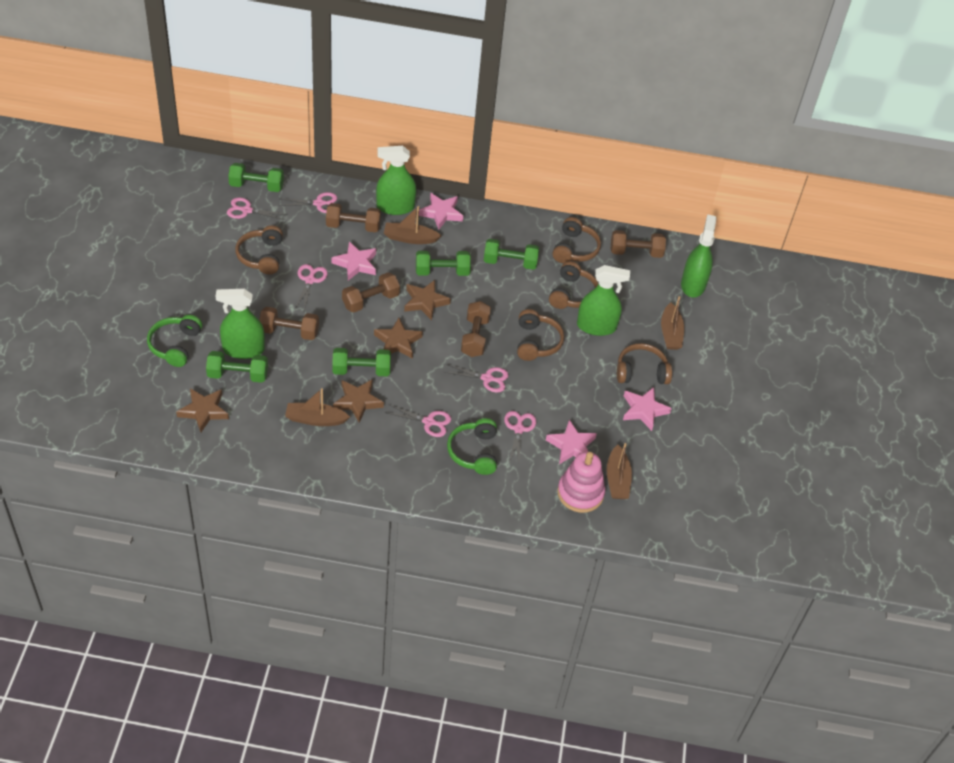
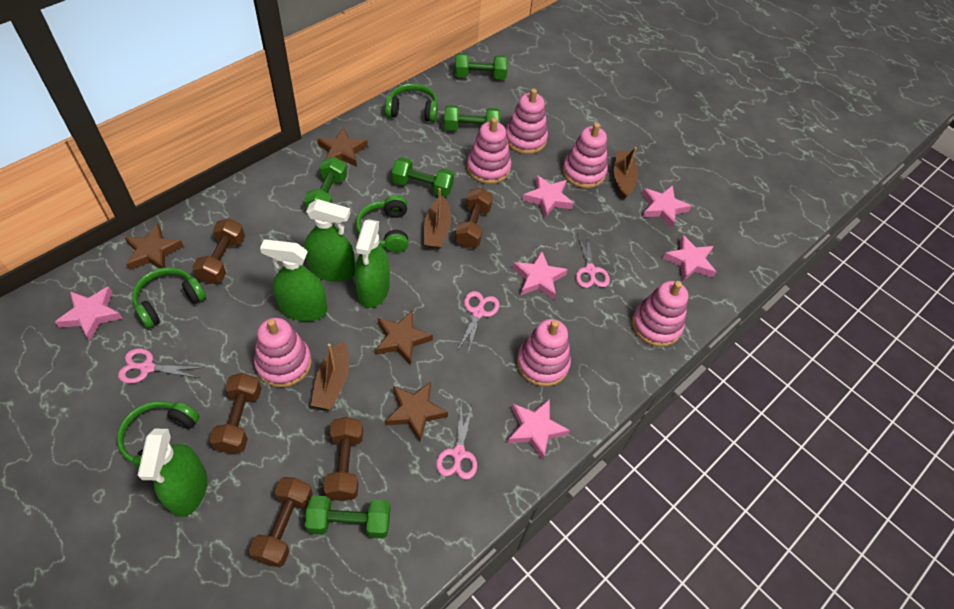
brown boat: 4 -> 3
brown headphones: 5 -> 0
green headphones: 2 -> 4
pink scissors: 6 -> 4
pink stacking toy: 1 -> 6
pink star: 4 -> 6

